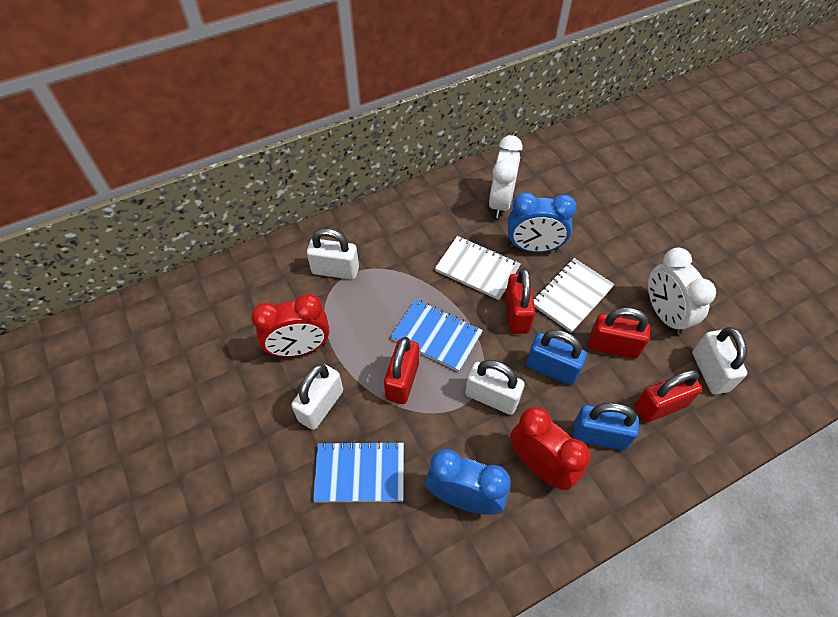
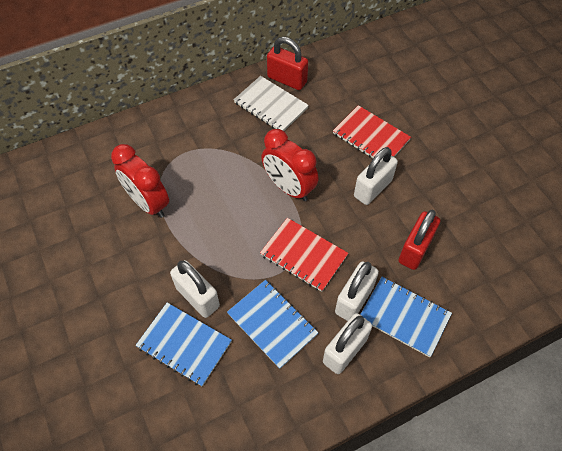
blue clock: 2 -> 0
blue notebook: 2 -> 3
blue padlock: 2 -> 0
red notebook: 0 -> 2
red padlock: 4 -> 2
white clock: 2 -> 0
white notebook: 2 -> 1

